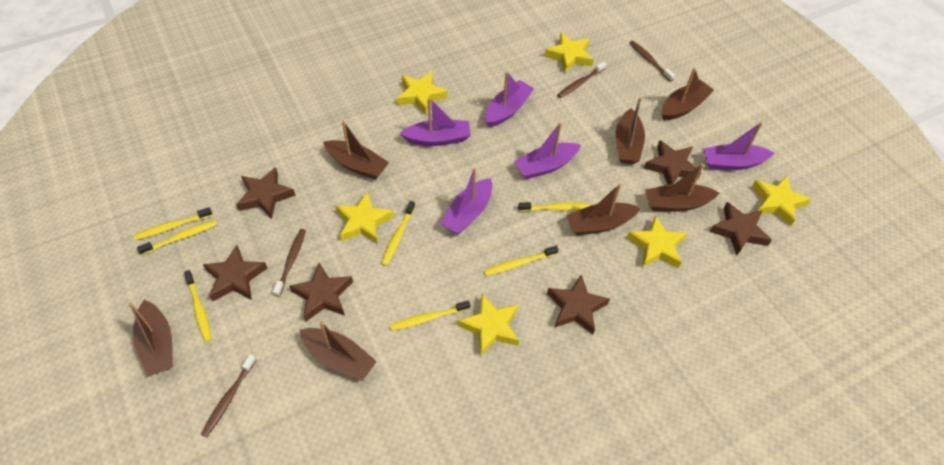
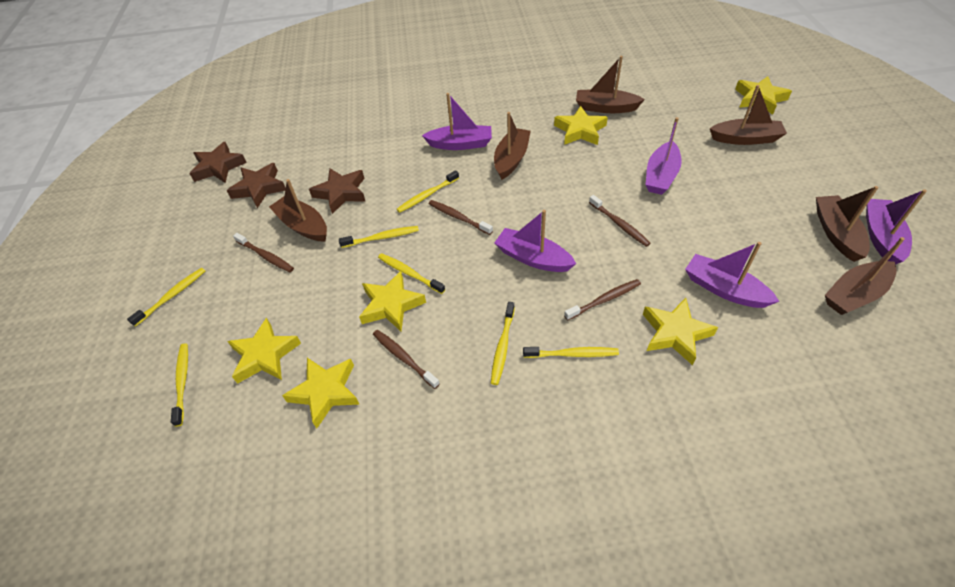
brown boat: 7 -> 6
brown star: 6 -> 3
brown toothbrush: 4 -> 5

